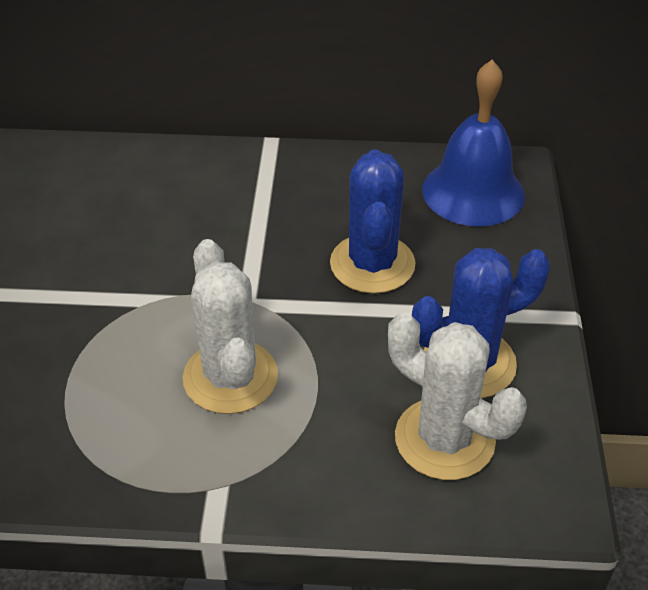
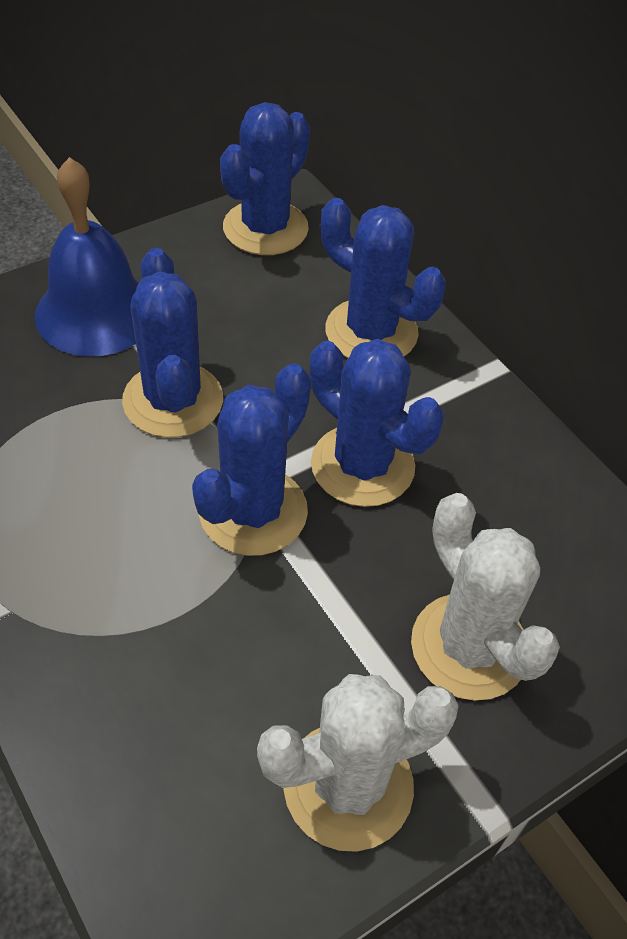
blue cactus: 2 -> 5

